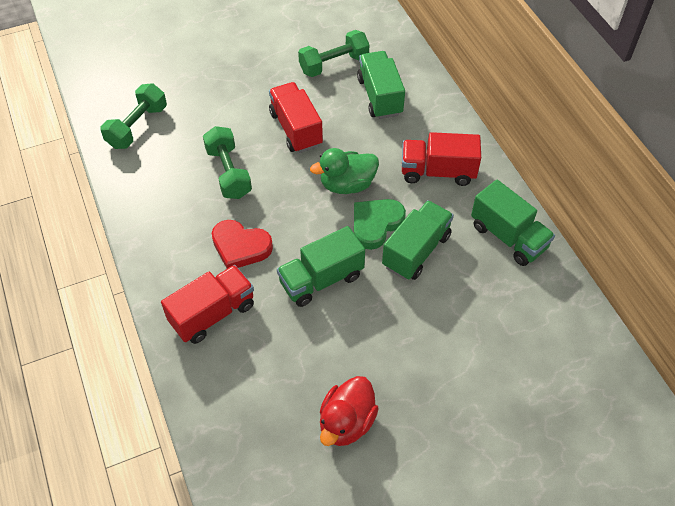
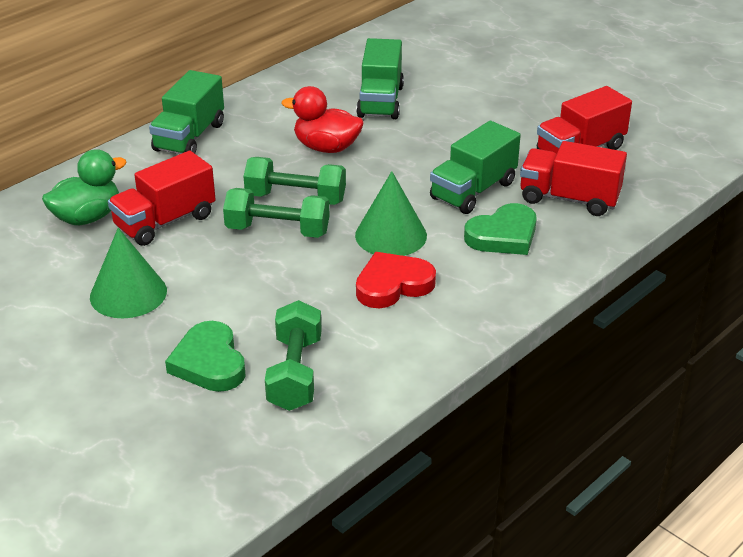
green cone: 0 -> 2
green heart: 1 -> 2
green truck: 4 -> 3

